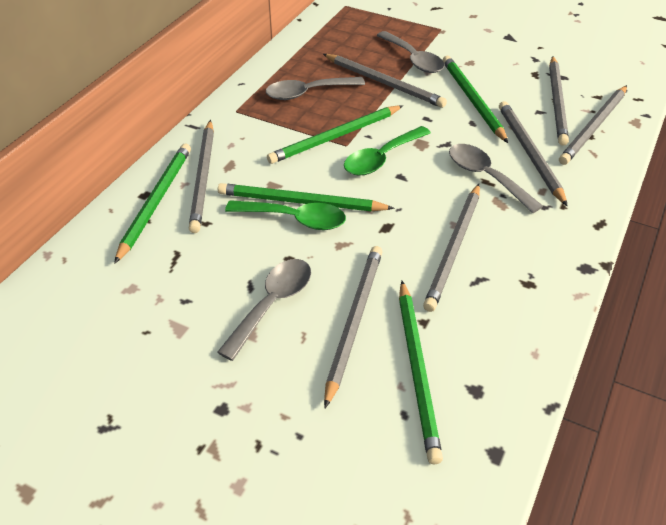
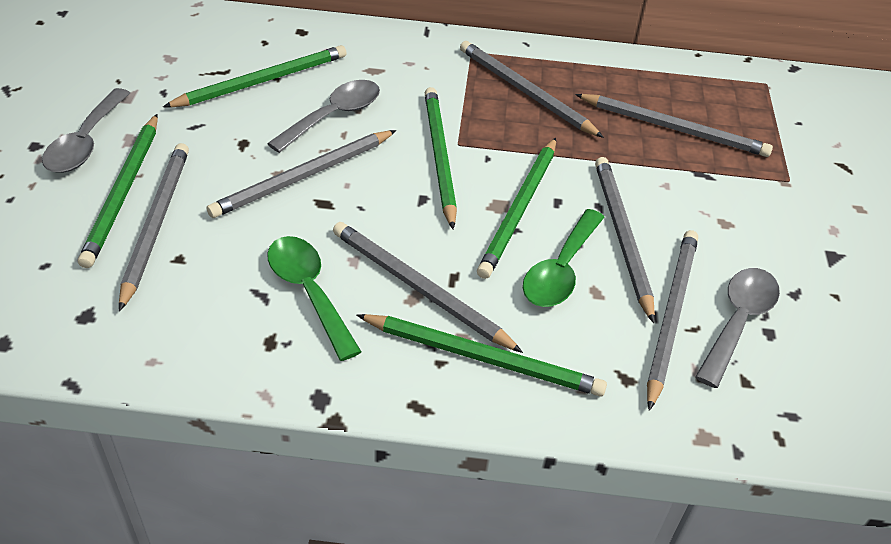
grey spoon: 4 -> 3

